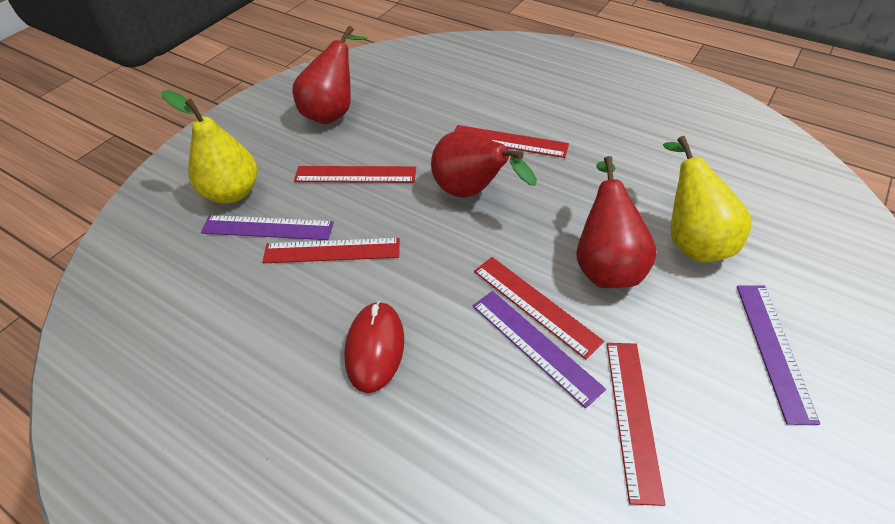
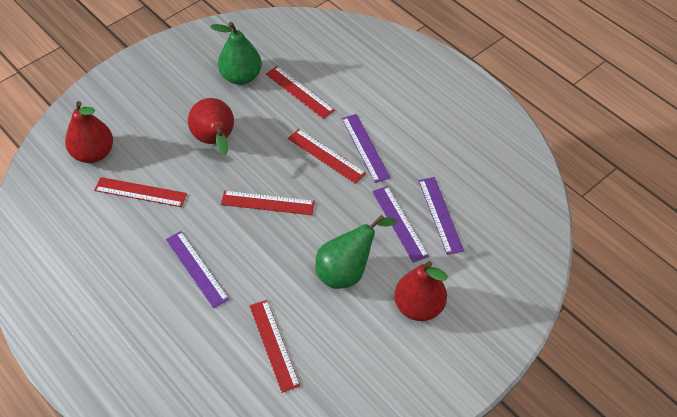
green pear: 0 -> 2
purple ruler: 3 -> 4
red mouse: 1 -> 0
yellow pear: 2 -> 0

